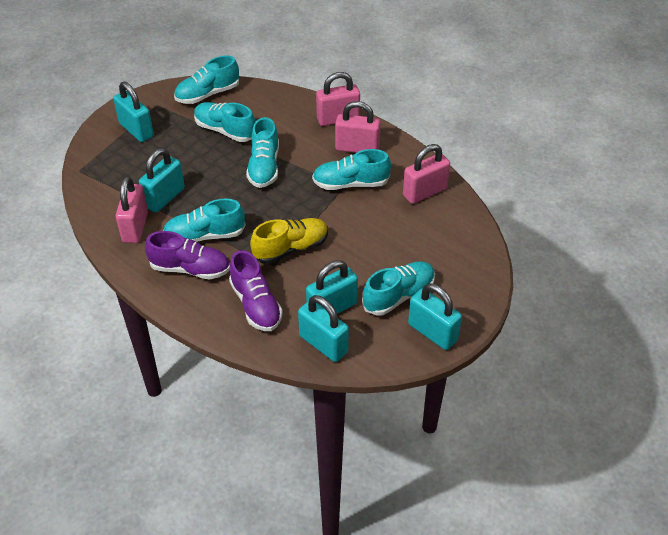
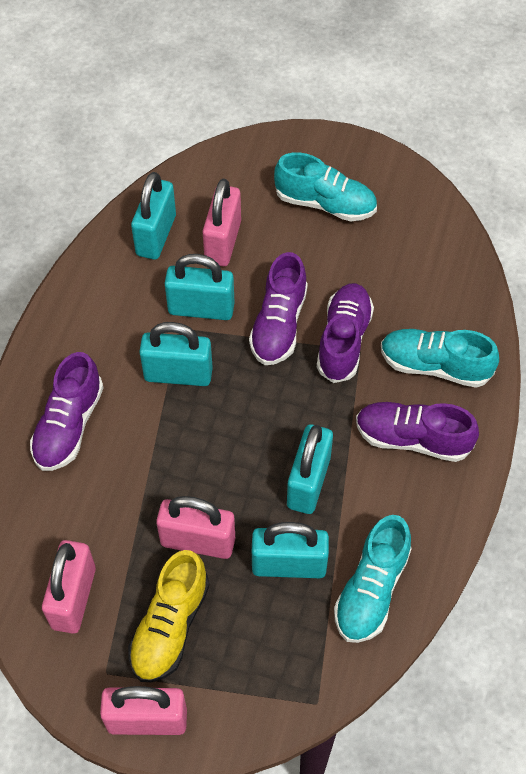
purple shoe: 2 -> 4
turquoise shoe: 6 -> 3

